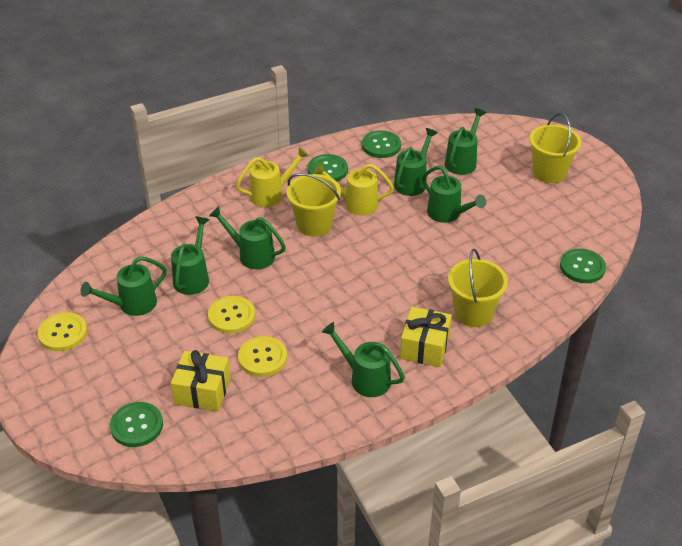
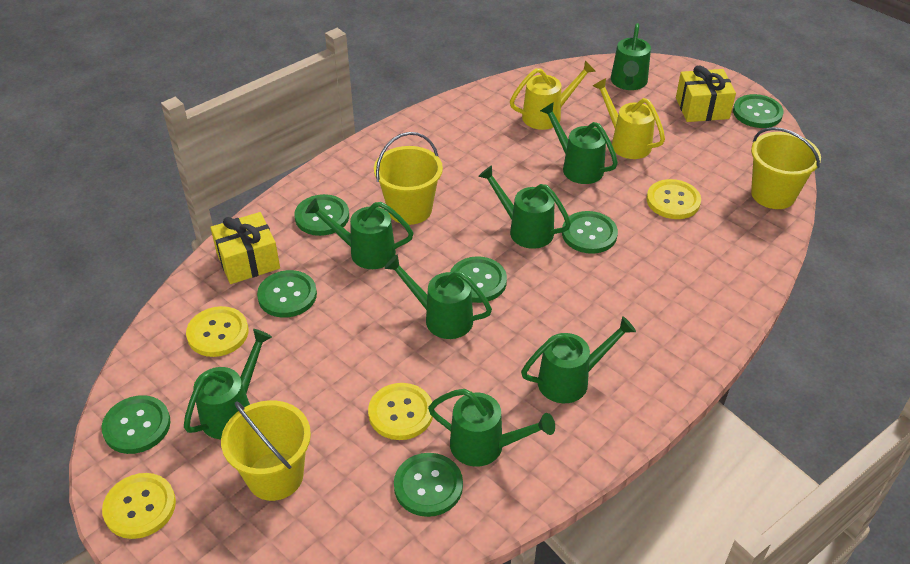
green button: 4 -> 7
green watering can: 7 -> 8
yellow button: 3 -> 4

